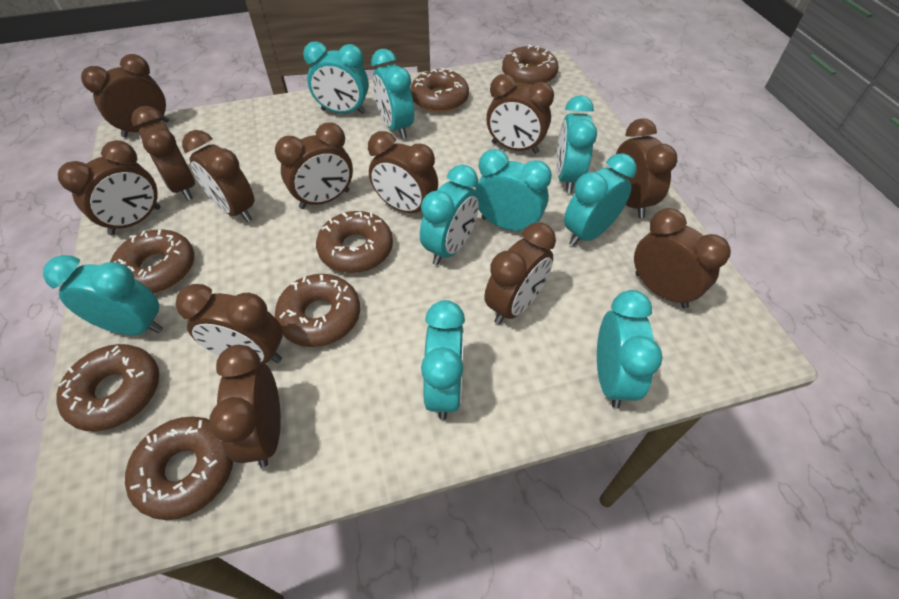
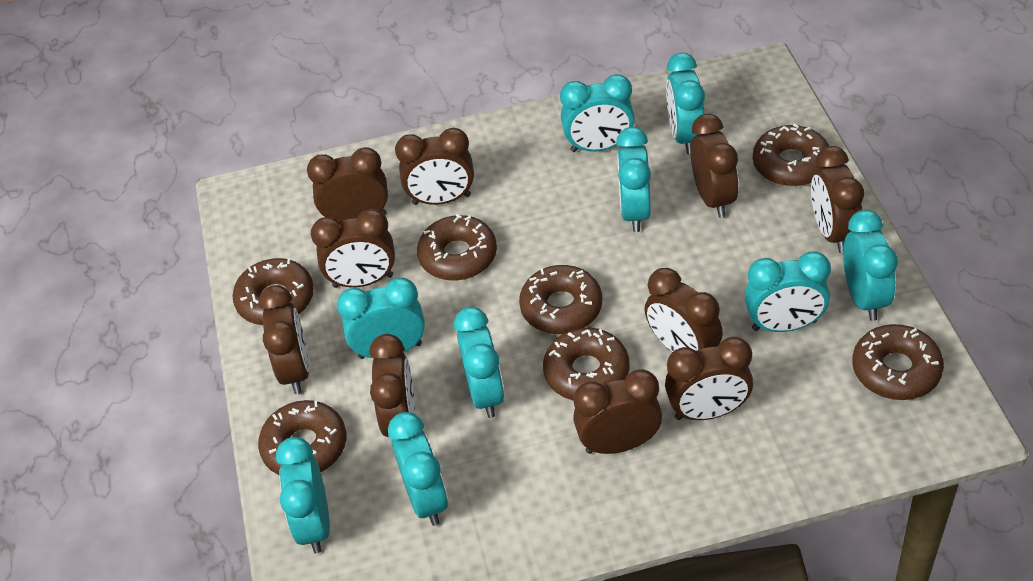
brown clock: 12 -> 10

